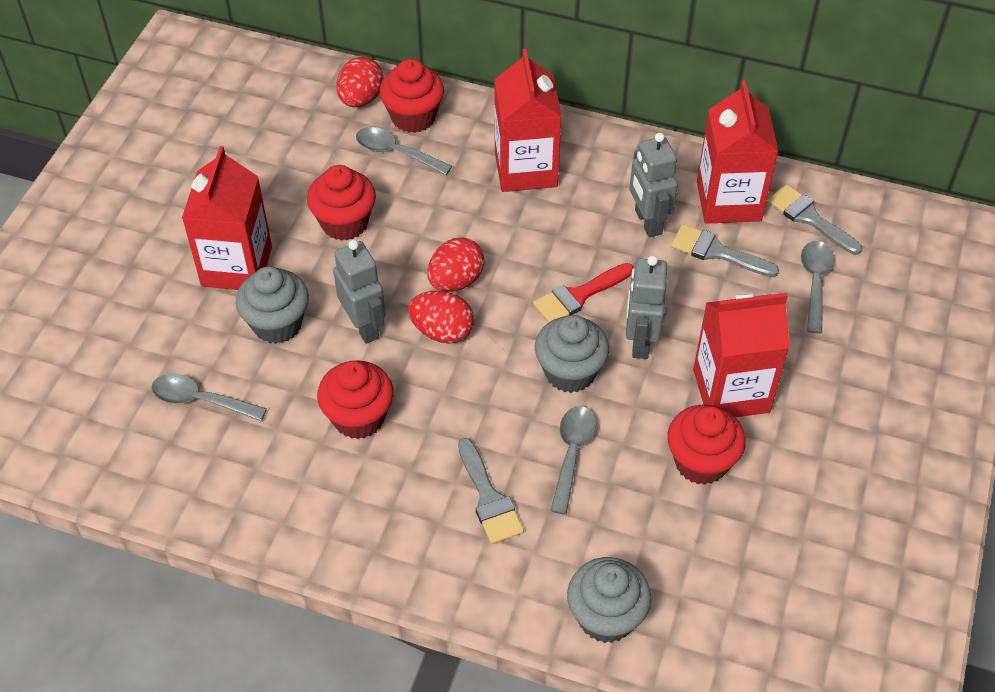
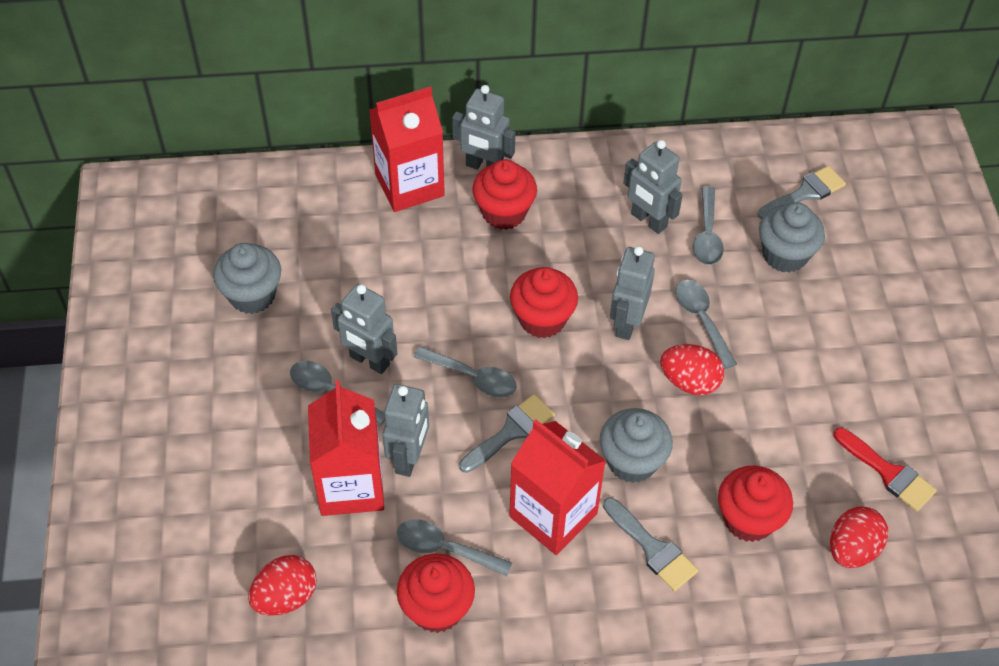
grey robot: 3 -> 5
grey spoon: 4 -> 5
red carton: 4 -> 3

